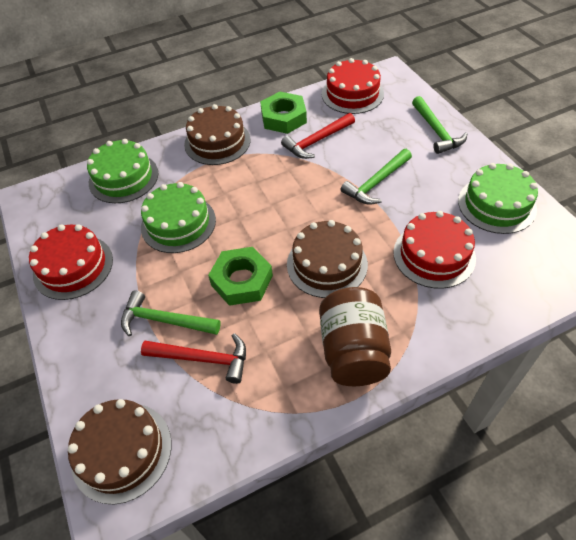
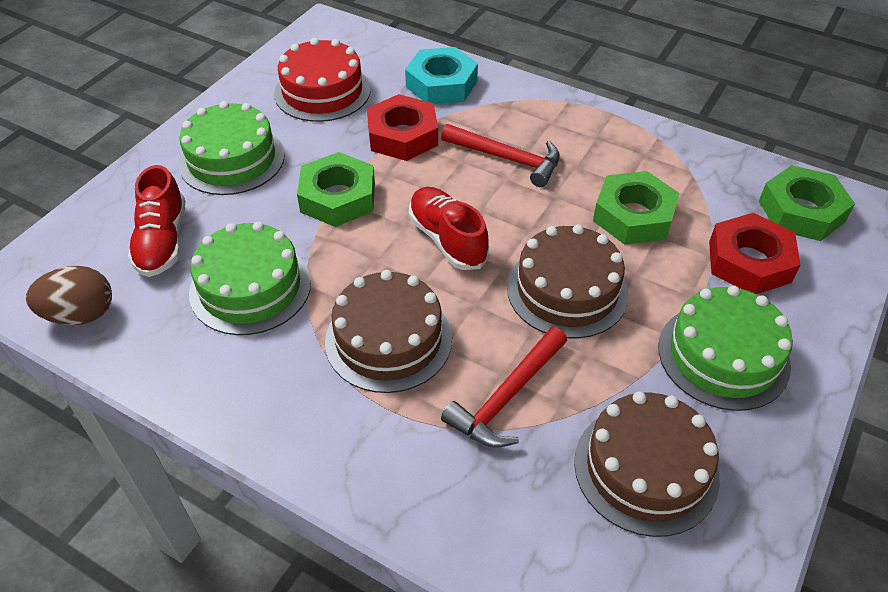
brown egg: 0 -> 1
brown jar: 1 -> 0
green hammer: 3 -> 0
green nut: 2 -> 3
red cake: 3 -> 1
red nut: 0 -> 2
red shoe: 0 -> 2
turquoise nut: 0 -> 1

